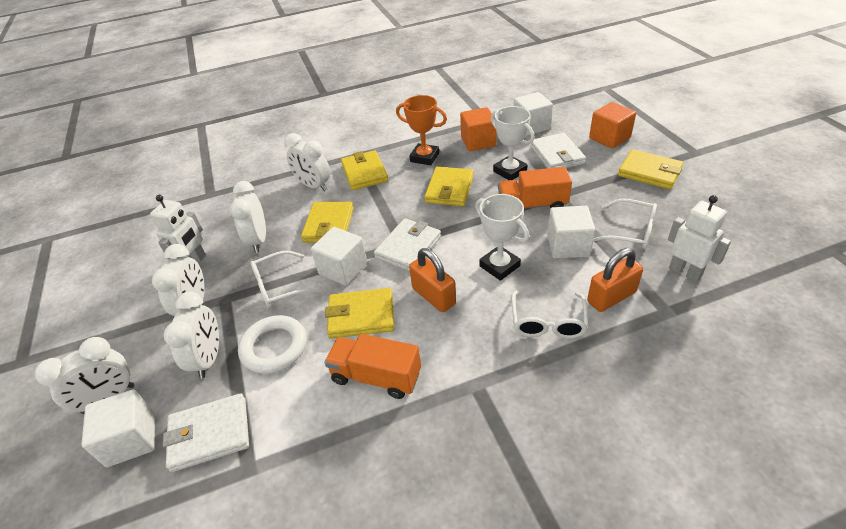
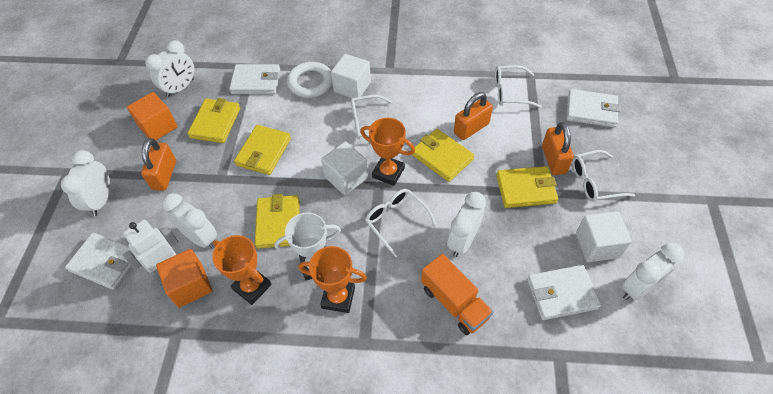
orange padlock: 2 -> 3
orange trophy: 1 -> 3
orange truck: 2 -> 1
white cube: 4 -> 3
white glasses: 3 -> 4
white robot: 2 -> 1
white trophy: 2 -> 1
white wallet: 3 -> 4

